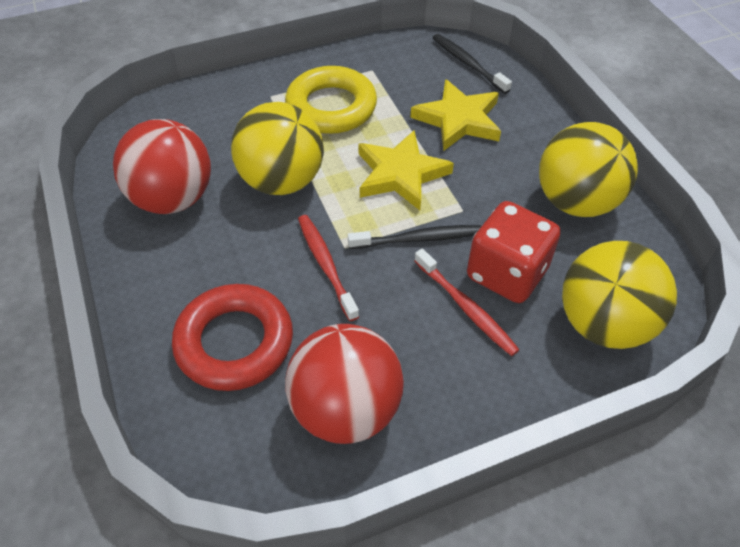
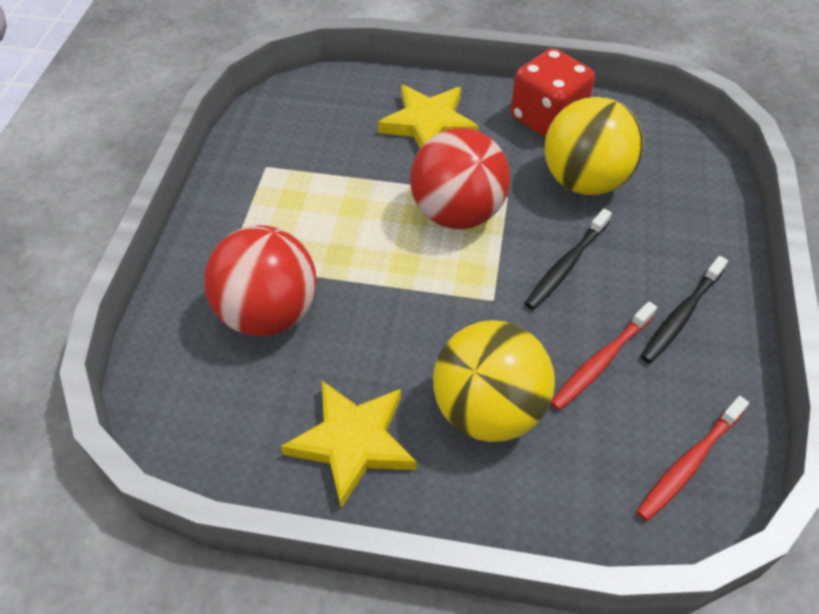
red ring: 1 -> 0
yellow ball: 3 -> 2
yellow ring: 1 -> 0

